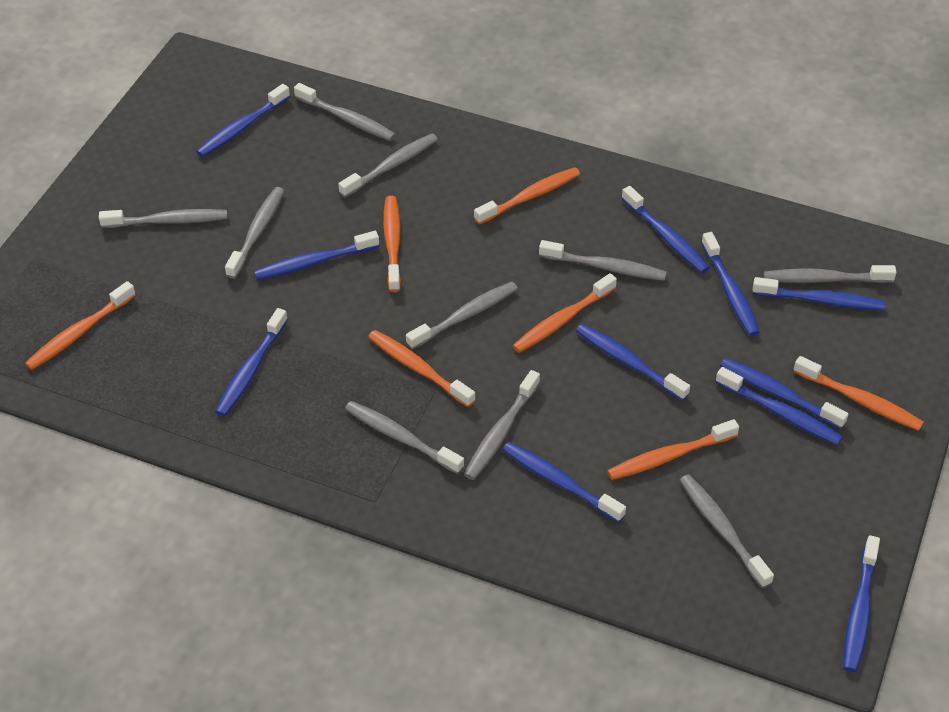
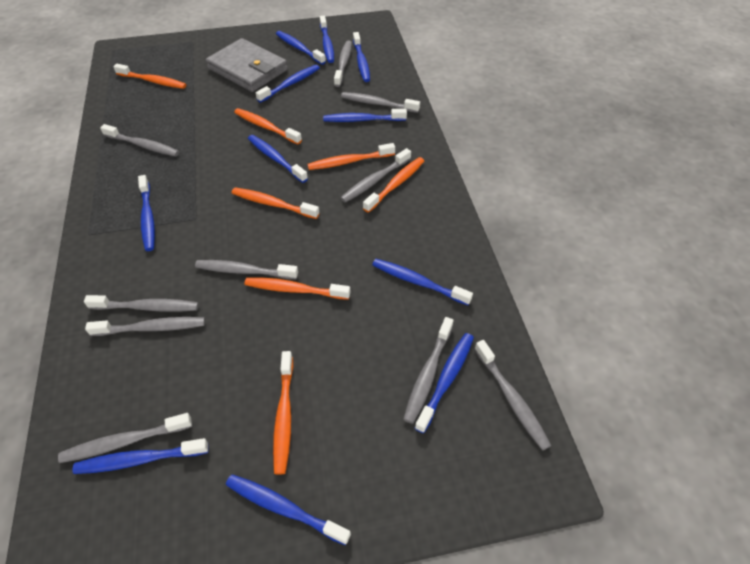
grey wallet: 0 -> 1

